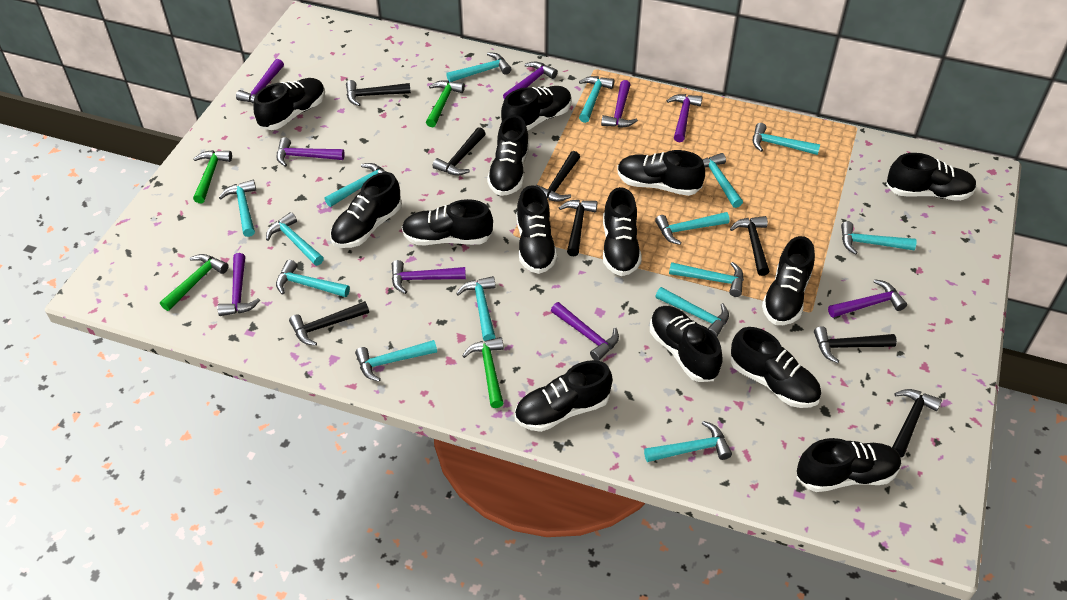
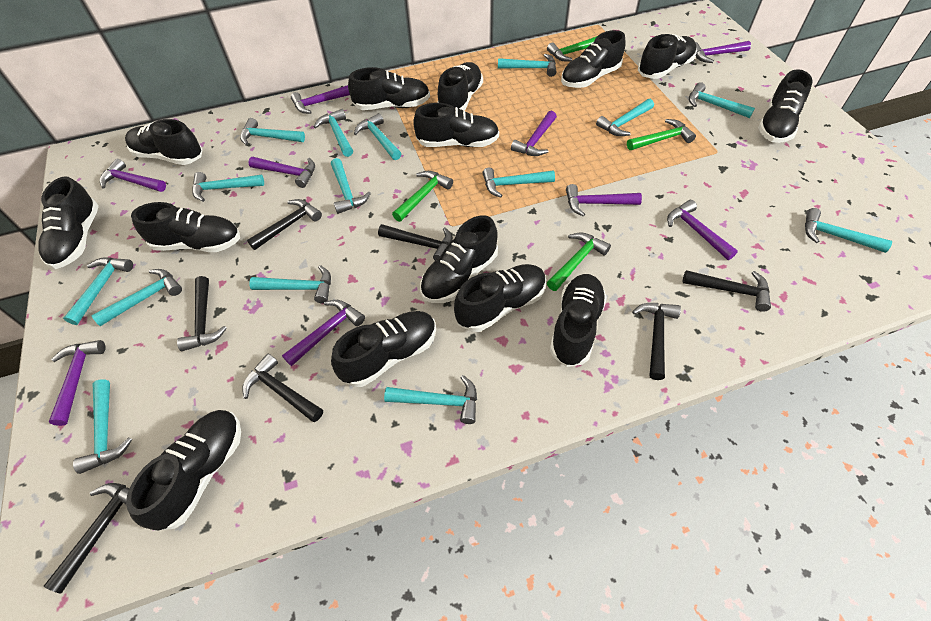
black hammer: 8 -> 7

